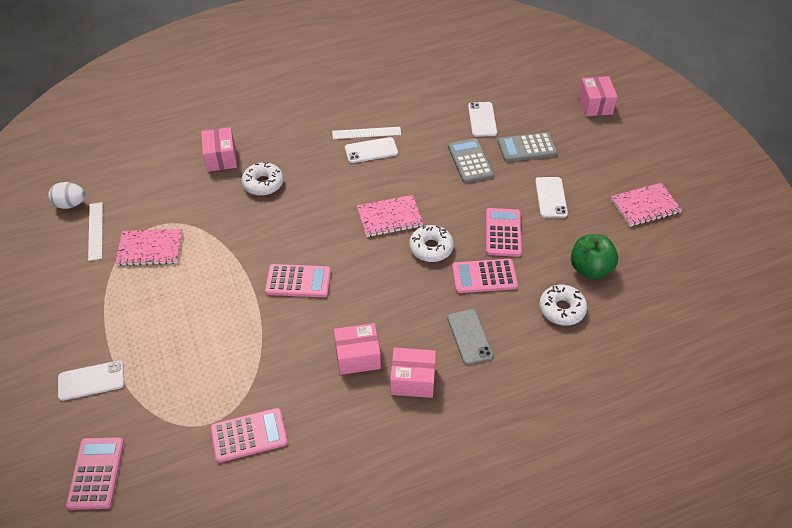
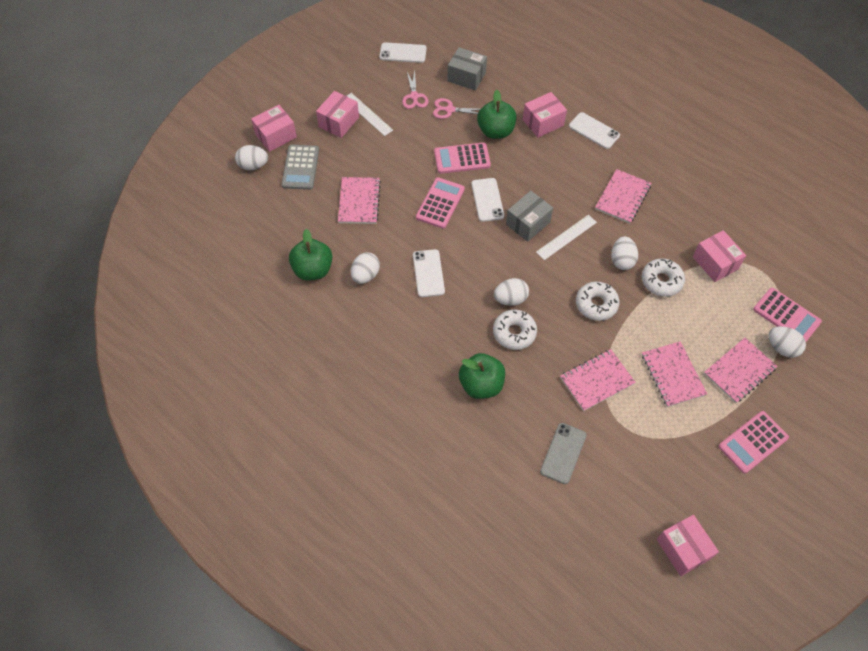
green apple: 1 -> 3
grey box: 0 -> 2
grey calculator: 2 -> 1
pink box: 4 -> 5
pink calculator: 5 -> 4
pink notebook: 3 -> 5
pink scissors: 0 -> 2
white egg: 1 -> 5

